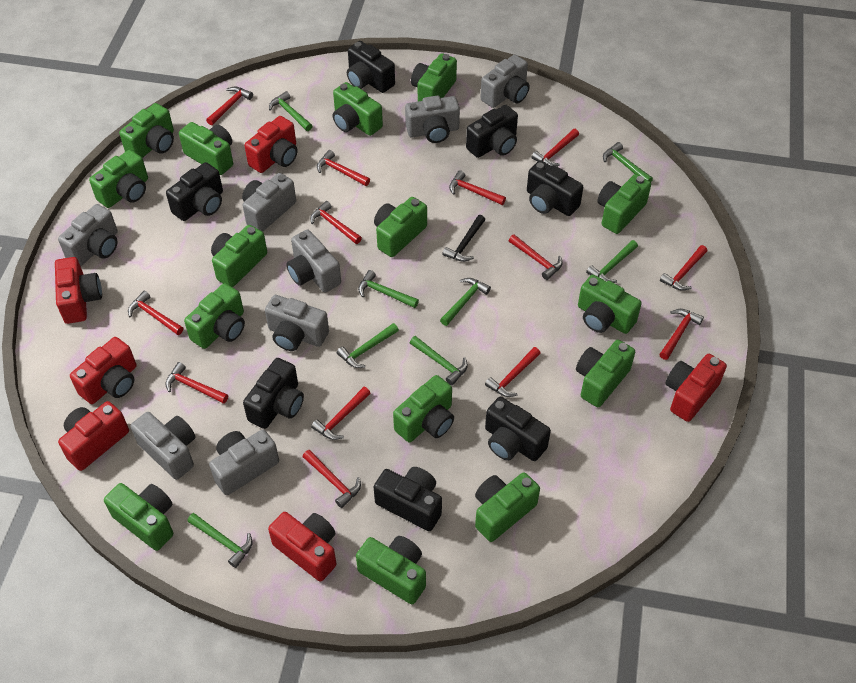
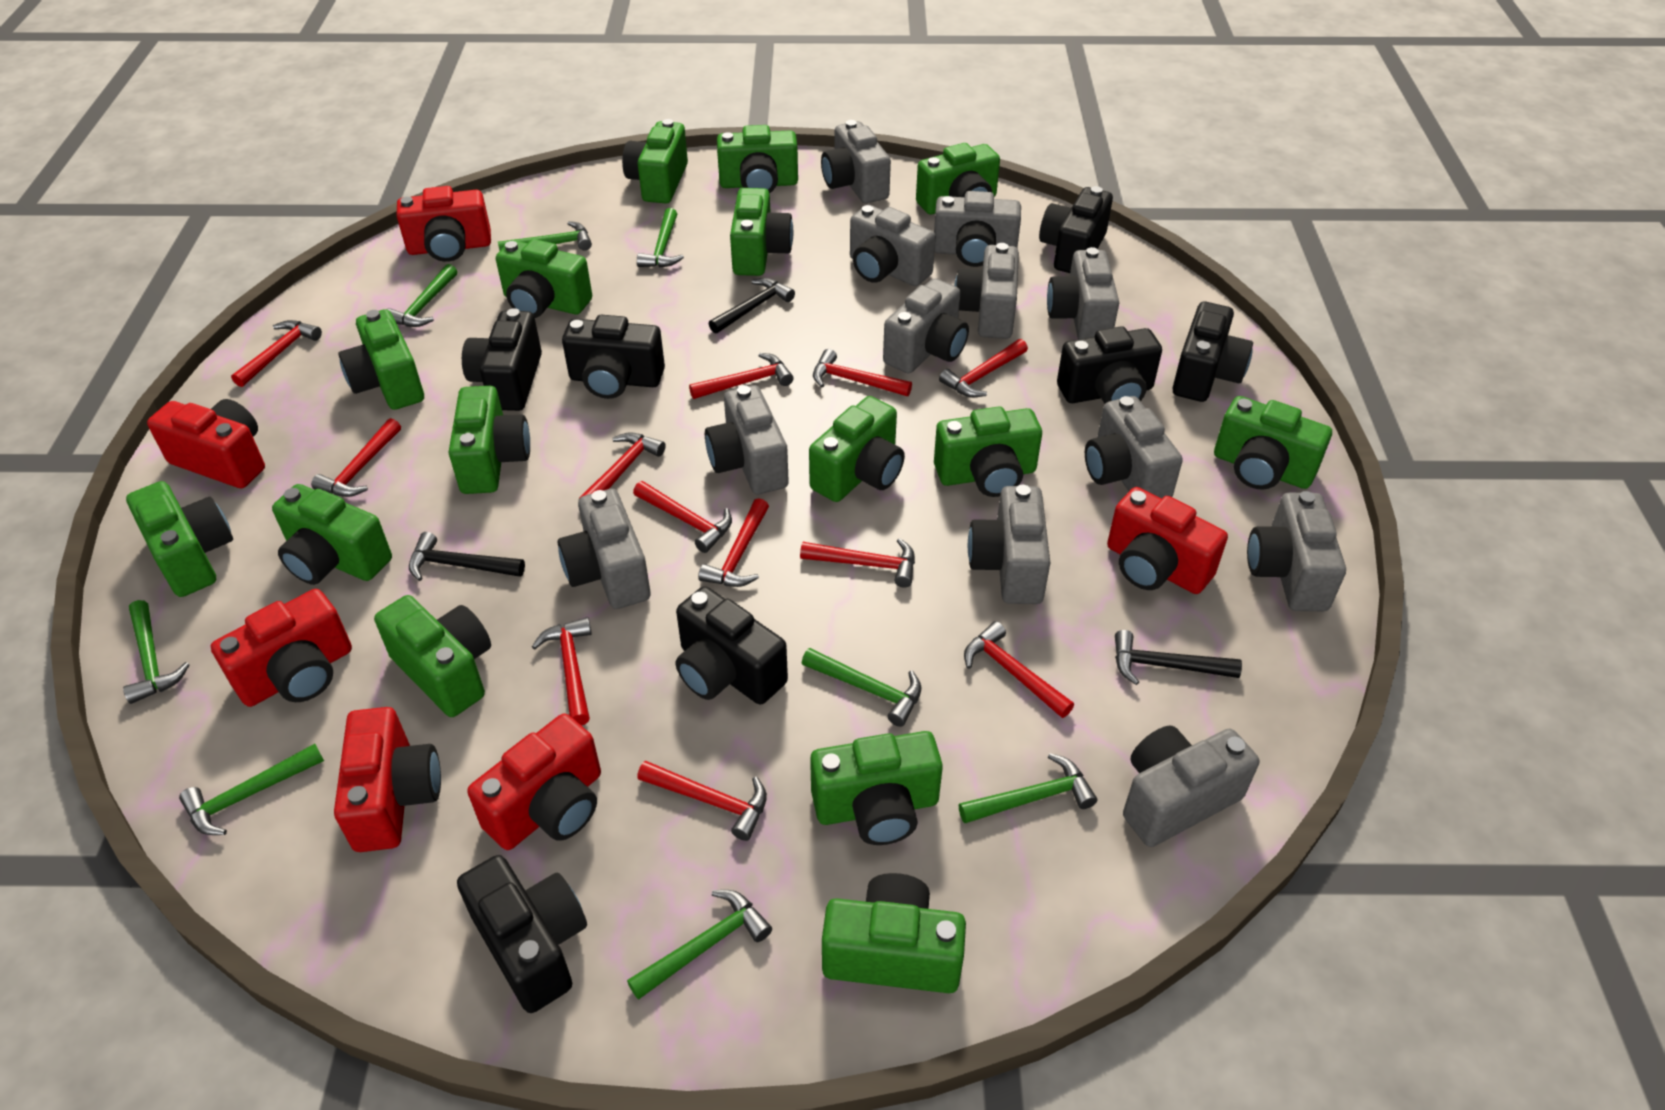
black hammer: 1 -> 3
grey camera: 8 -> 12
red hammer: 13 -> 12

